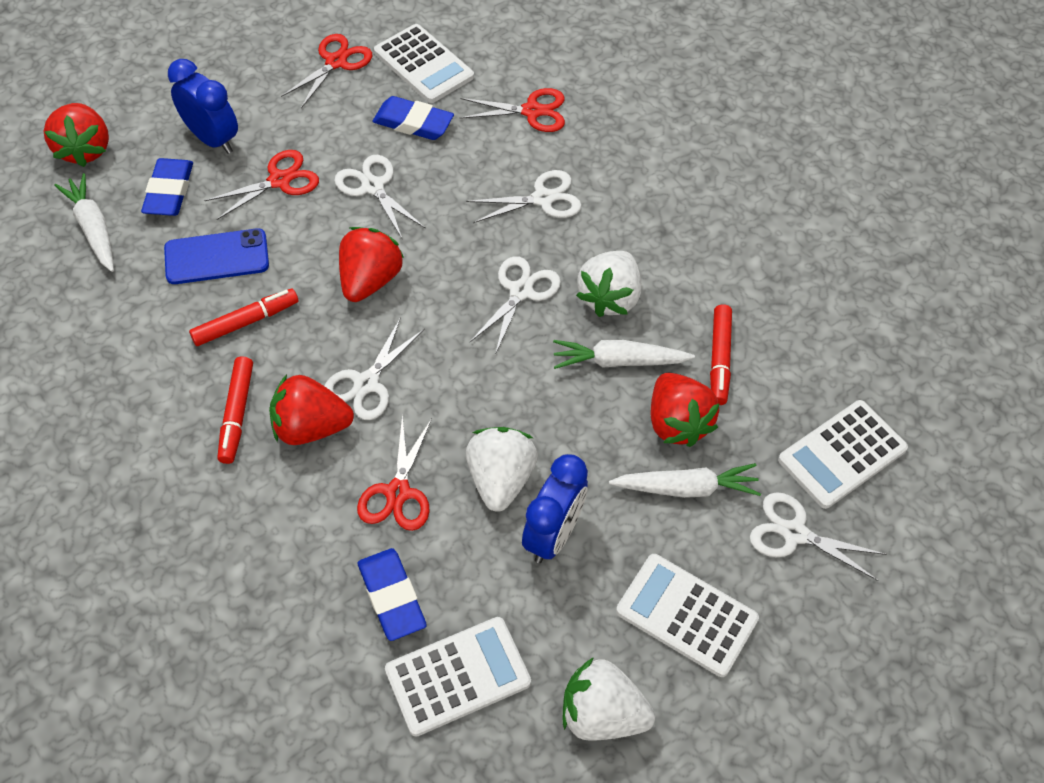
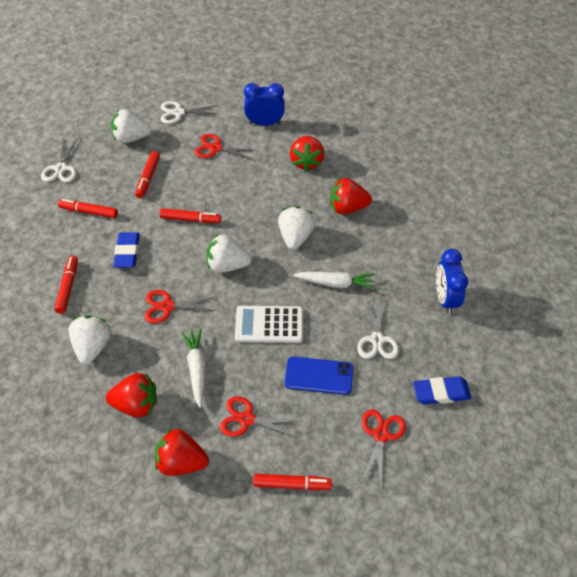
blue eraser: 3 -> 2
red marker: 3 -> 5
white calculator: 4 -> 1
white carrot: 3 -> 2
white scissors: 5 -> 3
white strawberry: 3 -> 4

